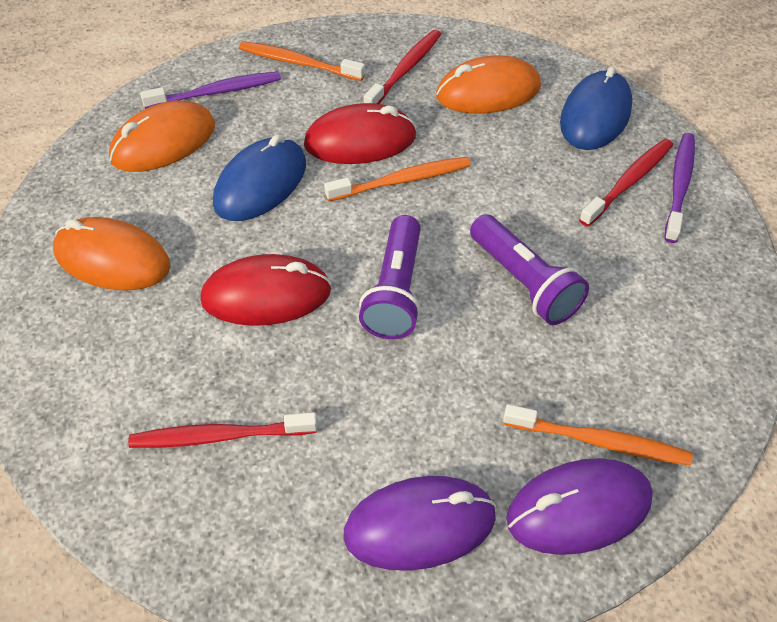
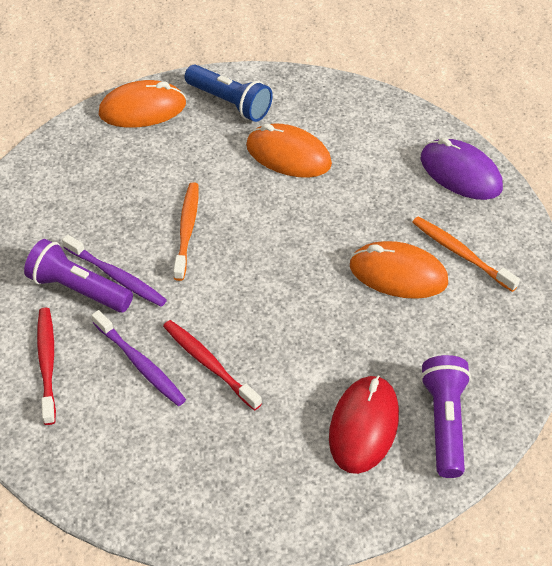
blue flashlight: 0 -> 1
blue mouse: 2 -> 0
orange toothbrush: 3 -> 2
purple mouse: 2 -> 1
red mouse: 2 -> 1
red toothbrush: 3 -> 2

